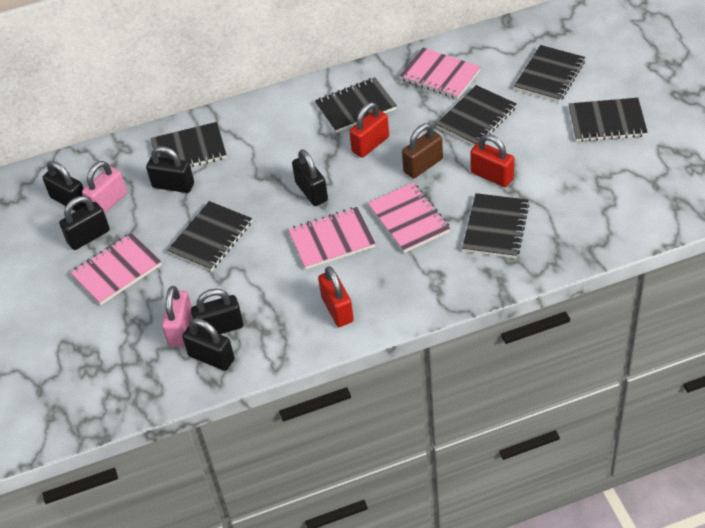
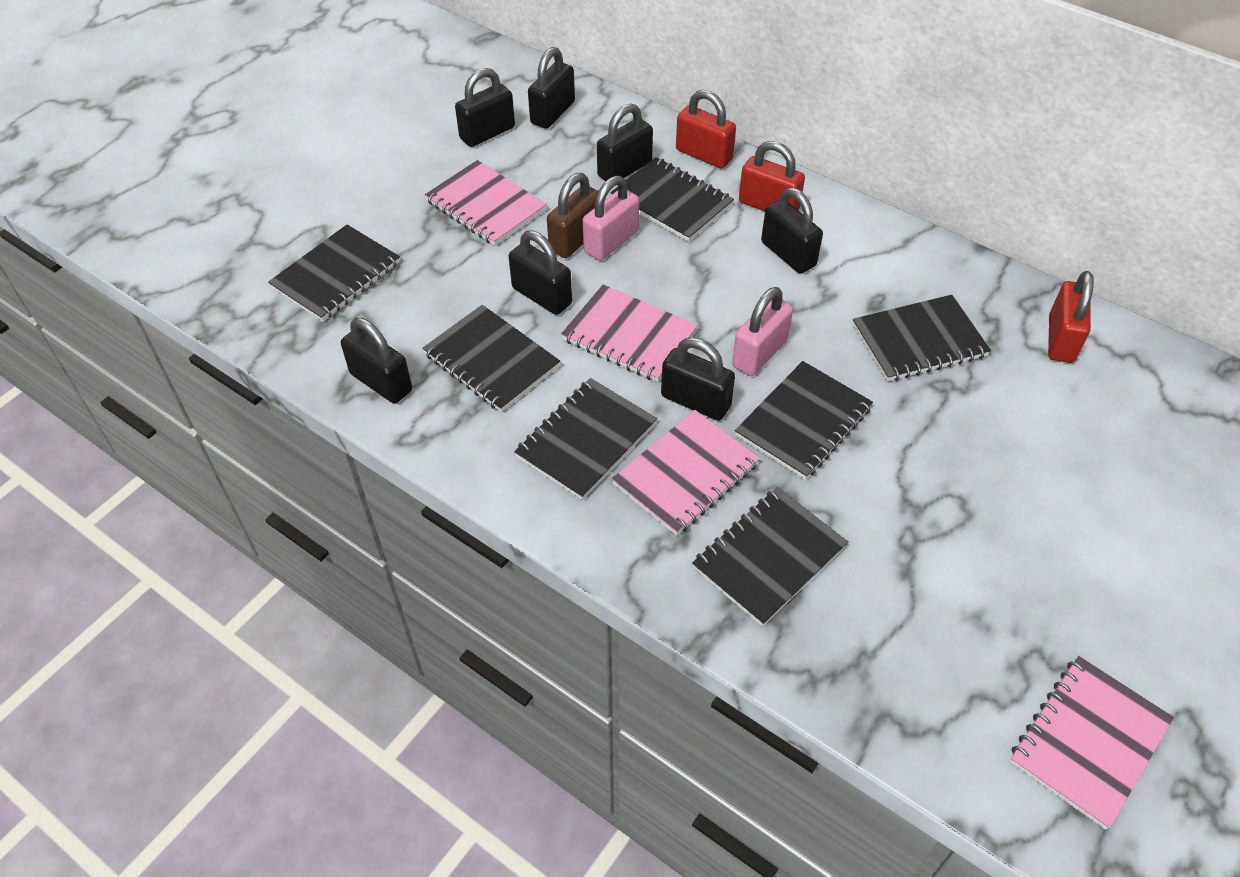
black padlock: 6 -> 7

